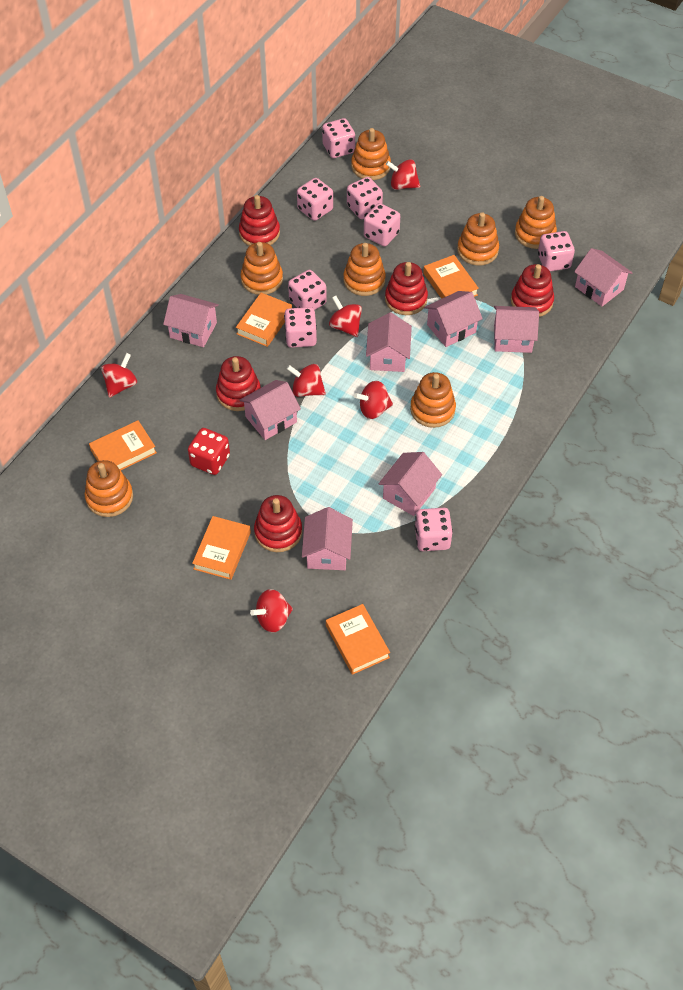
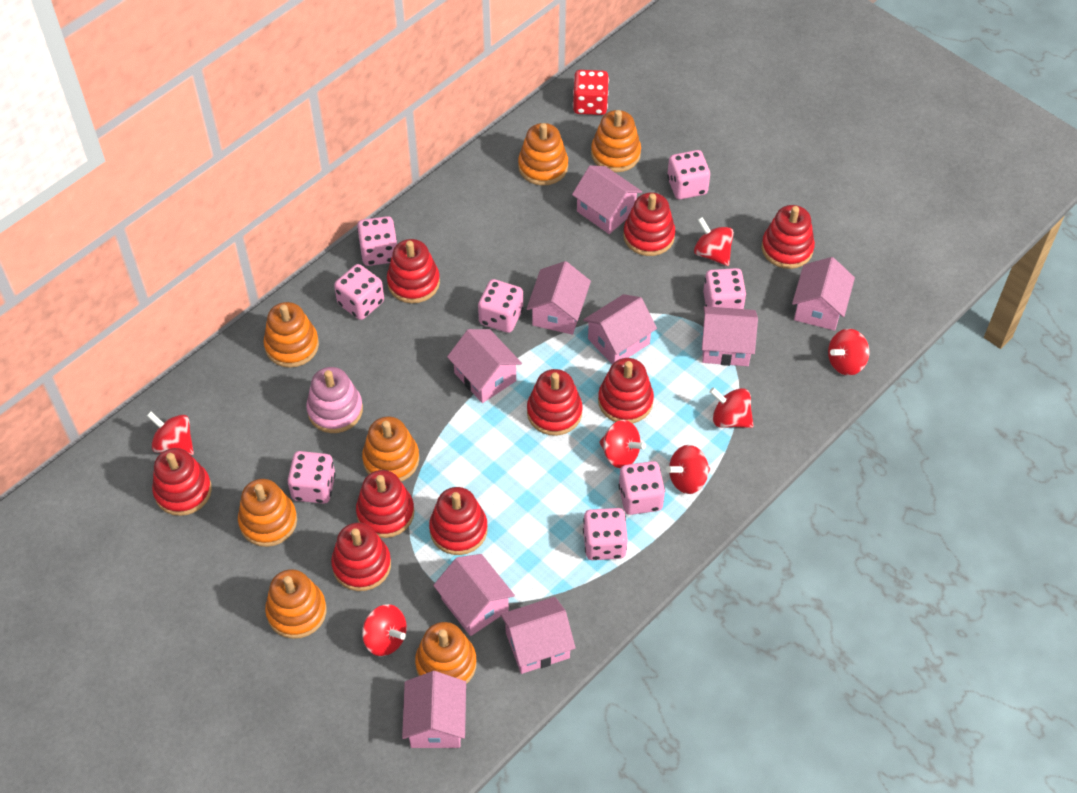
orange book: 5 -> 0
pink house: 8 -> 9
pink stacking toy: 0 -> 1
red spinning top: 6 -> 7
red stacking toy: 5 -> 9

